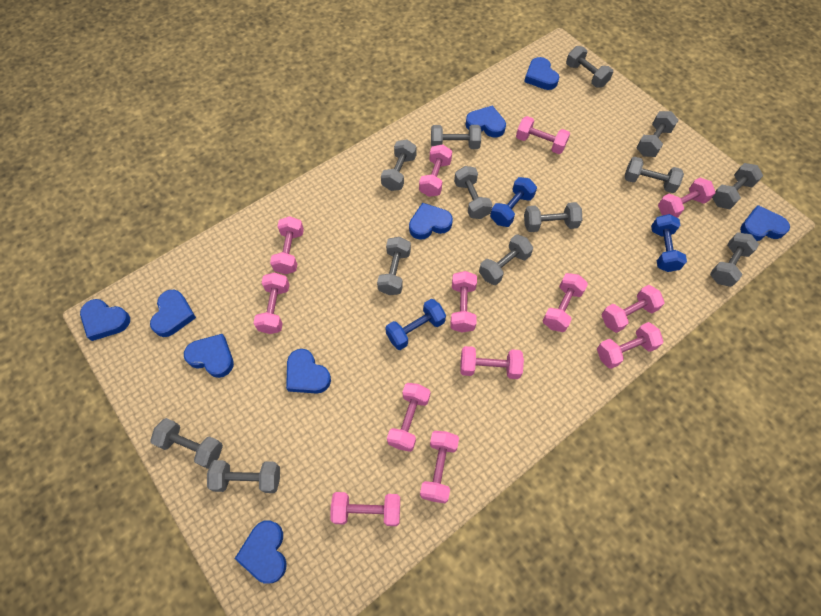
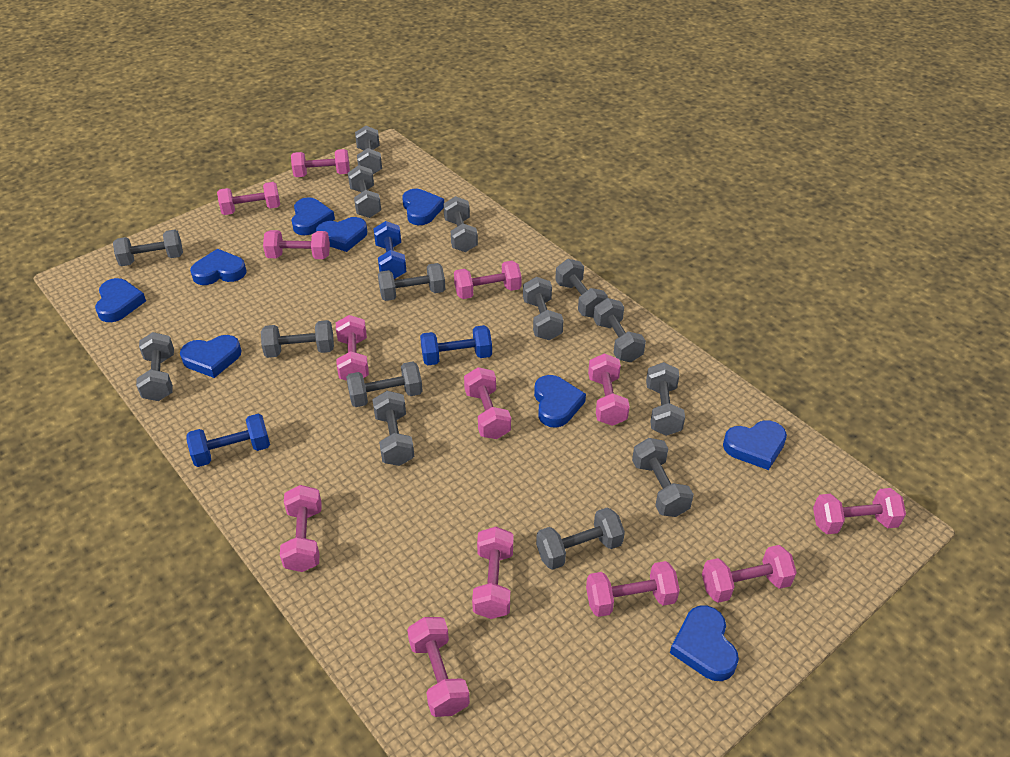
grey dumbbell: 13 -> 15

